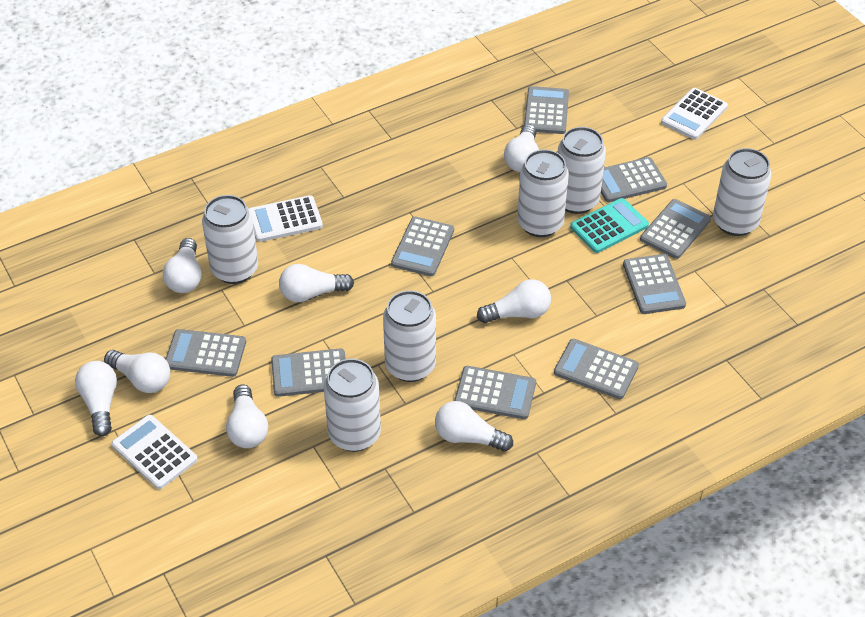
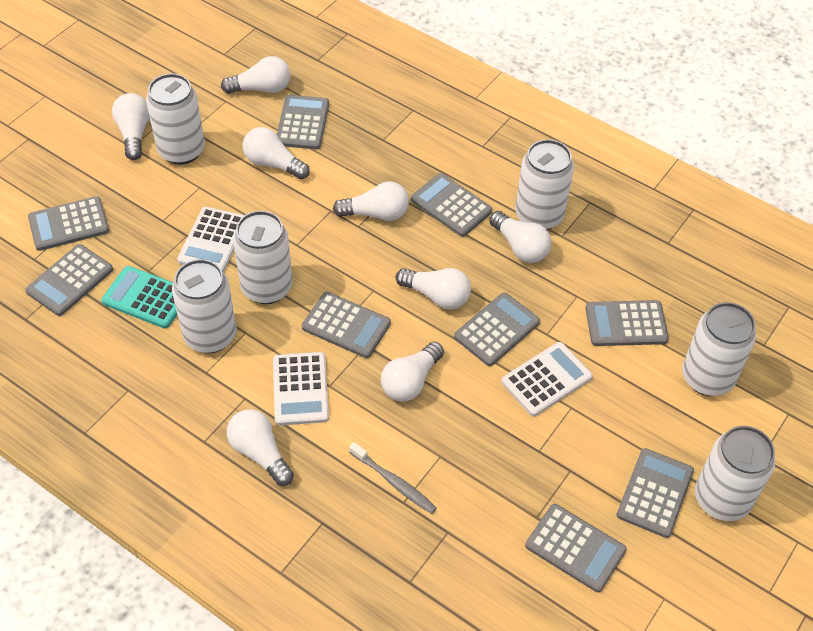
grey toothbrush: 0 -> 1

